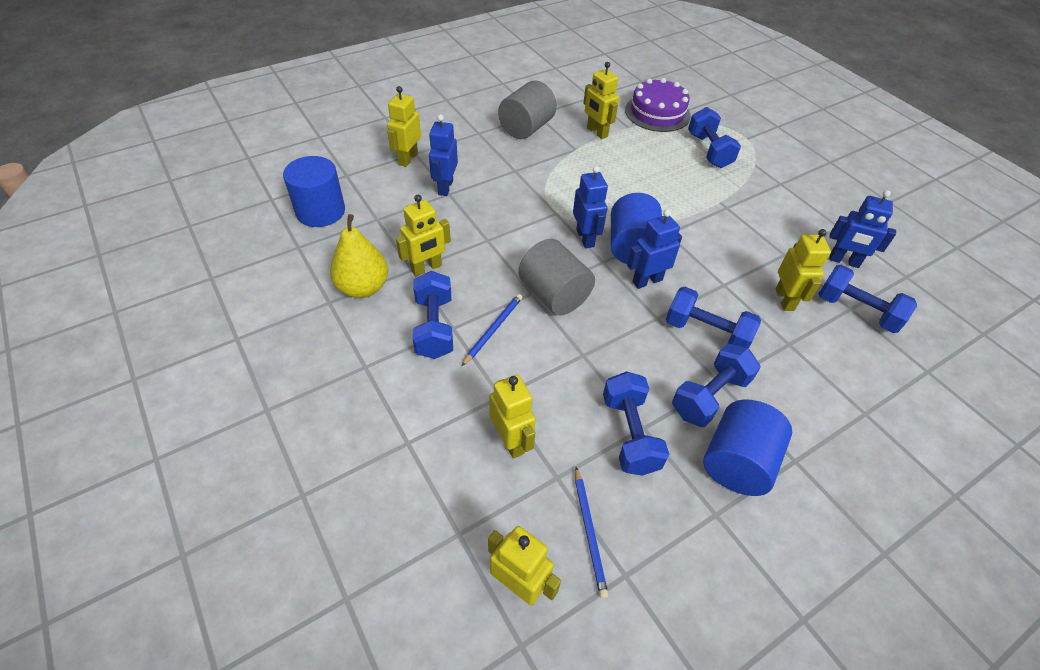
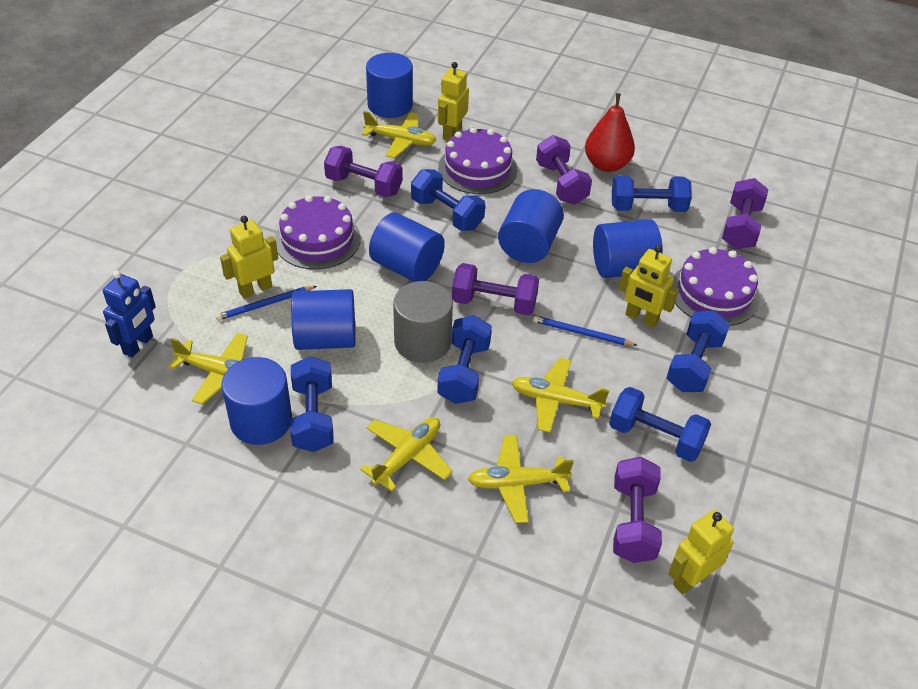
blue cylinder: 3 -> 6
blue robot: 4 -> 1
grey cylinder: 2 -> 1
purple cake: 1 -> 3
purple dumbbell: 0 -> 5
red pear: 0 -> 1
yellow pear: 1 -> 0
yellow plane: 0 -> 5
yellow robot: 6 -> 4

